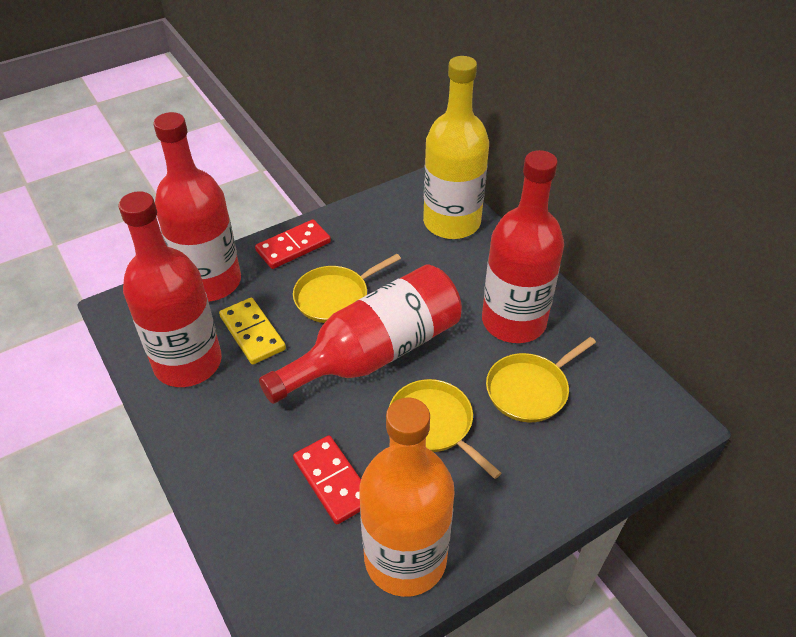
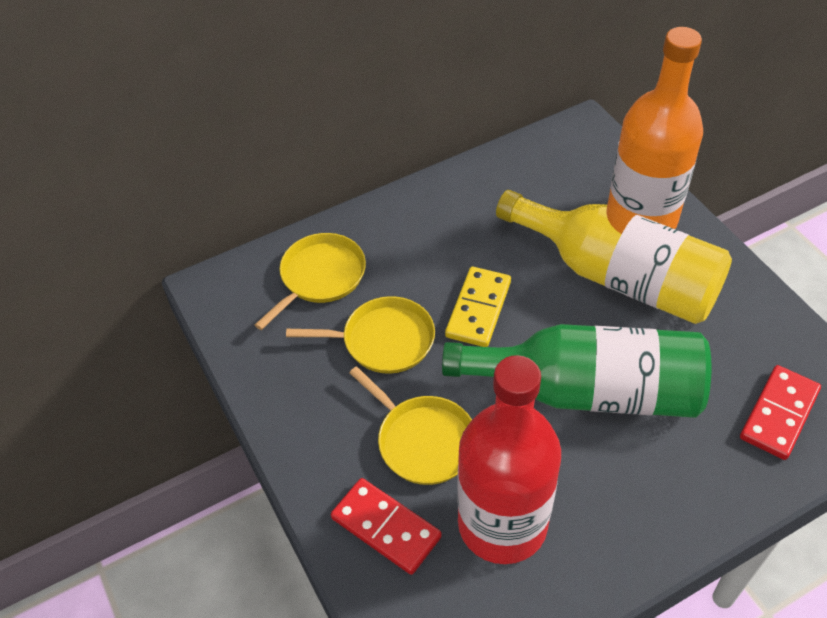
green bottle: 0 -> 1
red bottle: 4 -> 1

